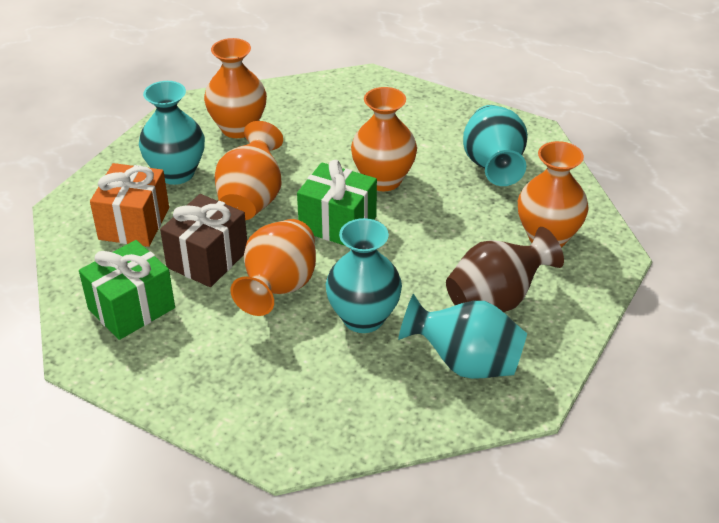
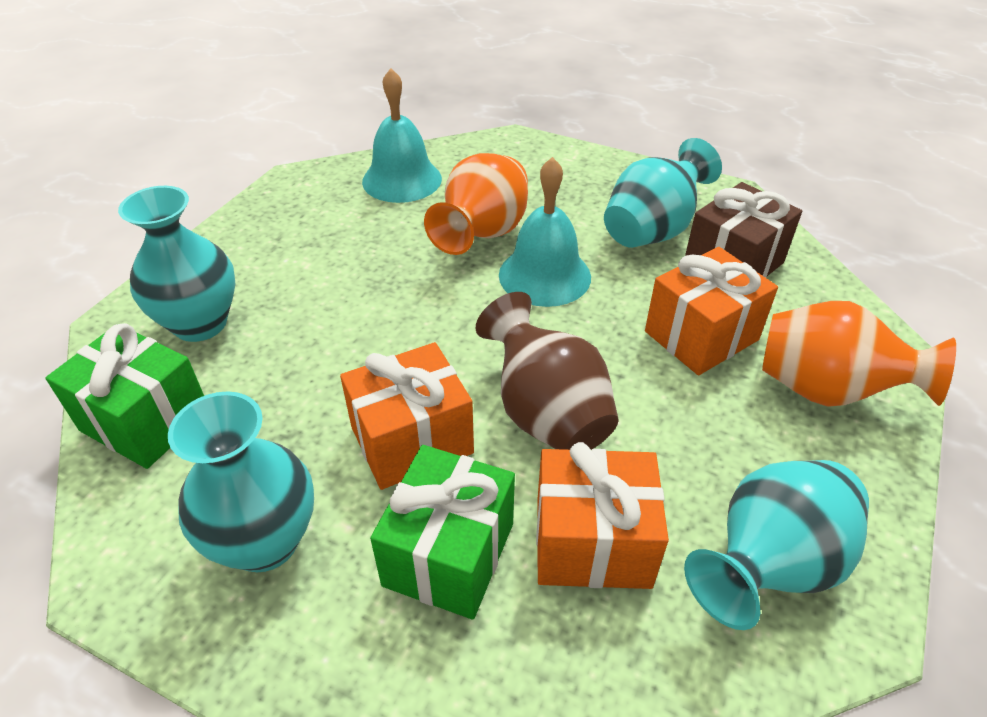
orange gift: 1 -> 3
orange vase: 5 -> 2
turquoise bell: 0 -> 2

